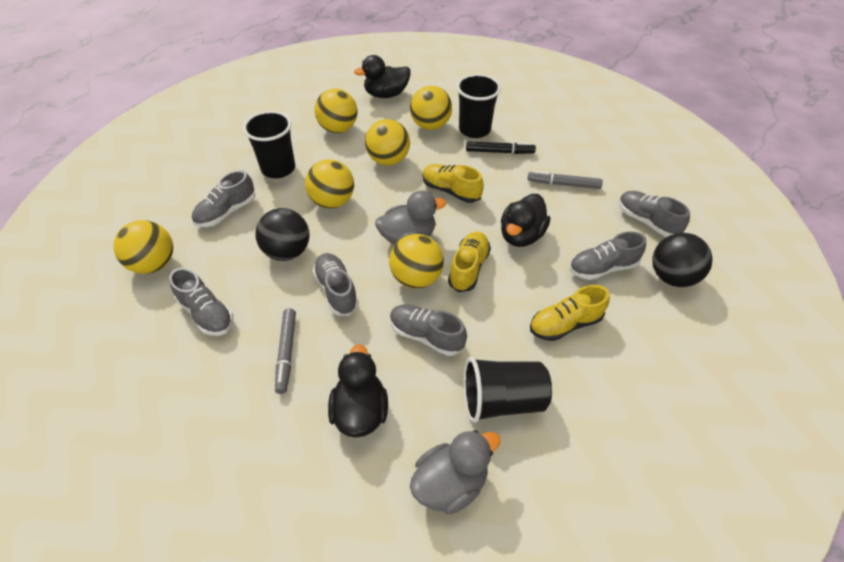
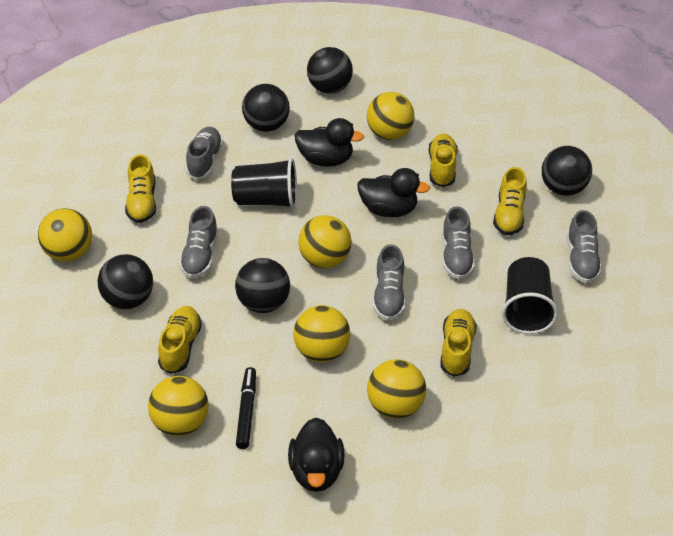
black ball: 2 -> 5
black cup: 3 -> 2
grey duck: 2 -> 0
grey marker: 2 -> 0
grey shoe: 6 -> 5
yellow shoe: 3 -> 5

